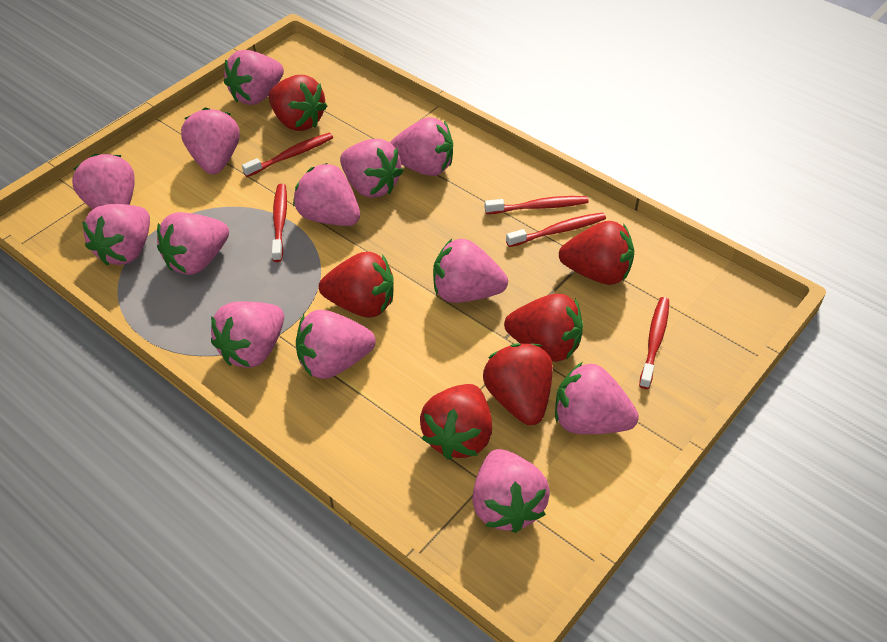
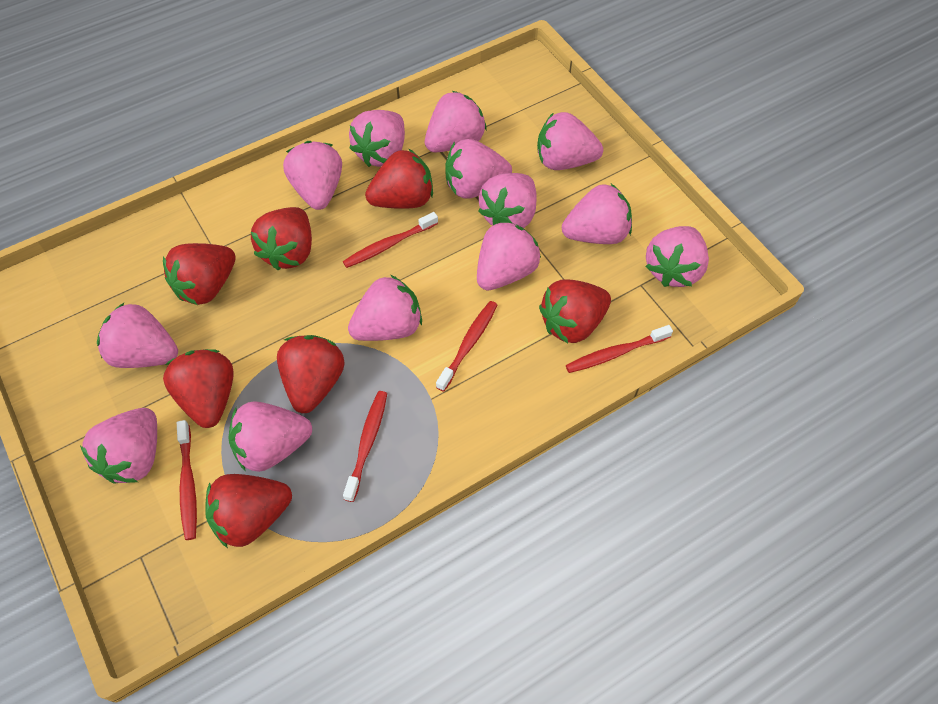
red strawberry: 6 -> 7

